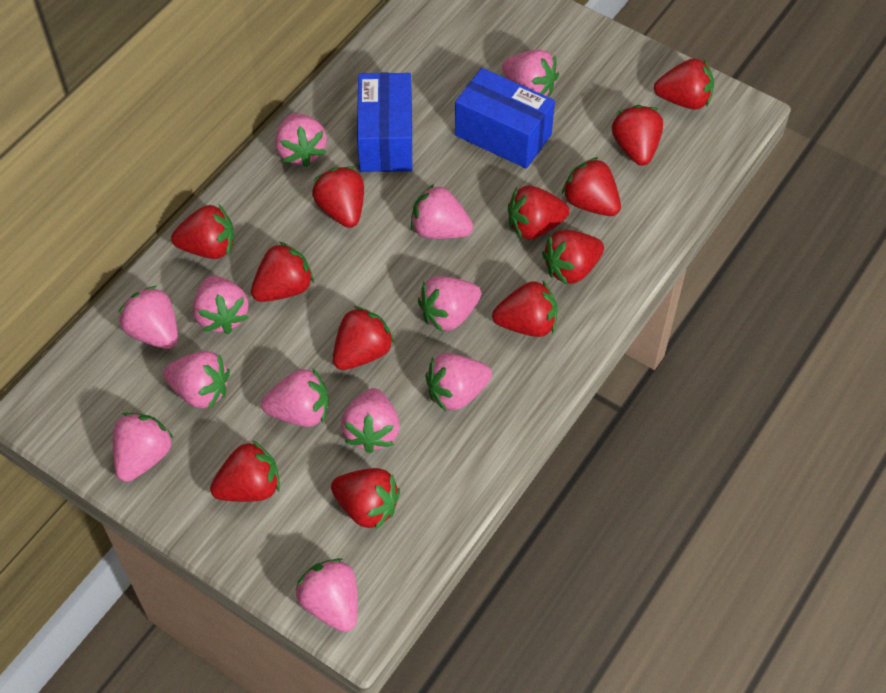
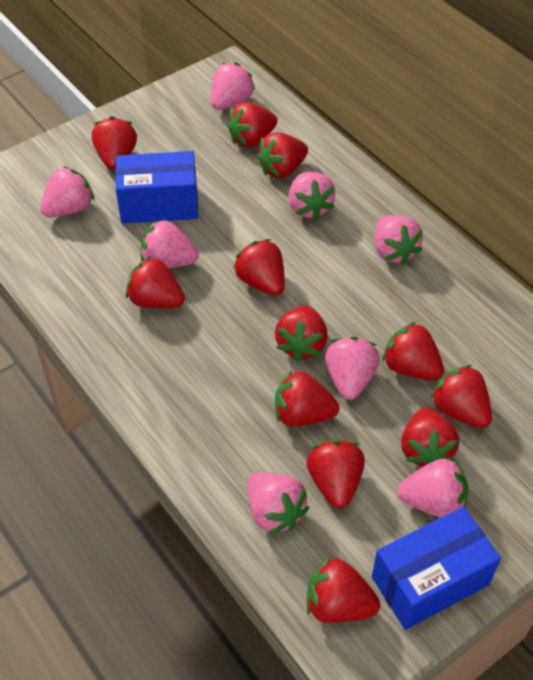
pink strawberry: 12 -> 8

